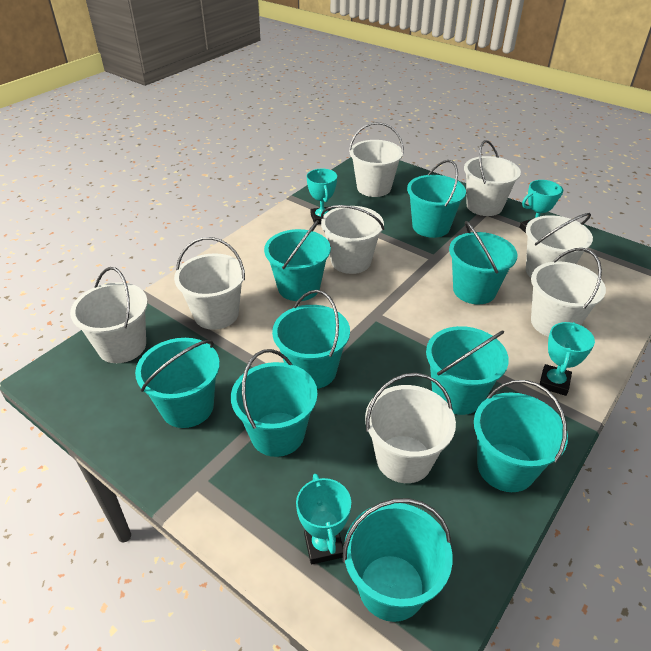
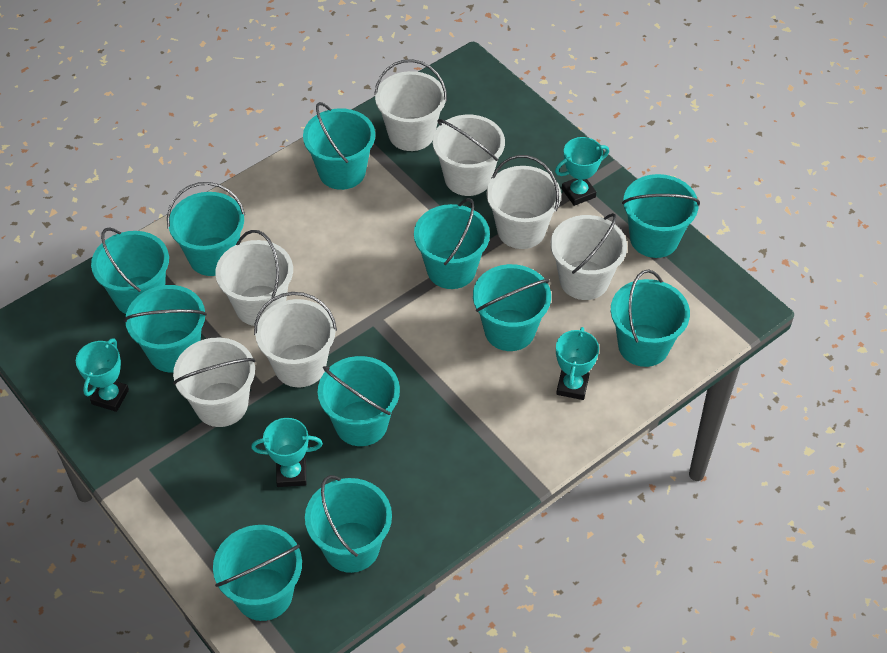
turquoise bucket: 9 -> 11
white bucket: 8 -> 7

